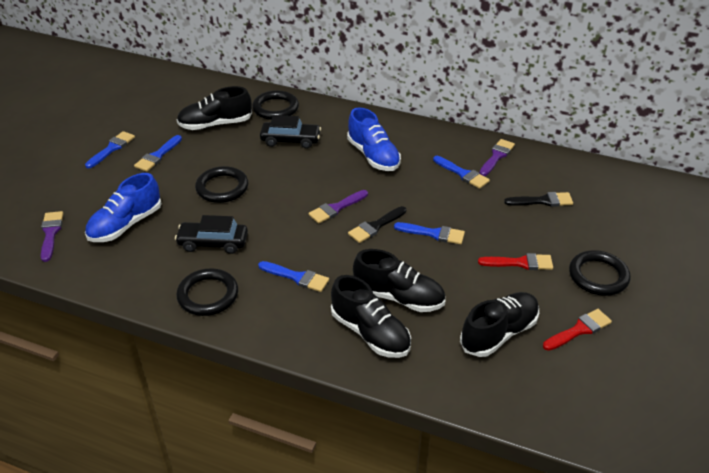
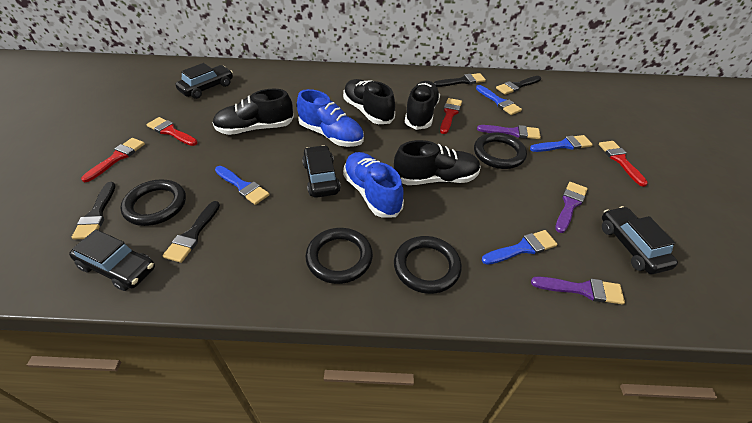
black brush: 2 -> 4
black car: 2 -> 4
blue brush: 5 -> 4
red brush: 2 -> 4

